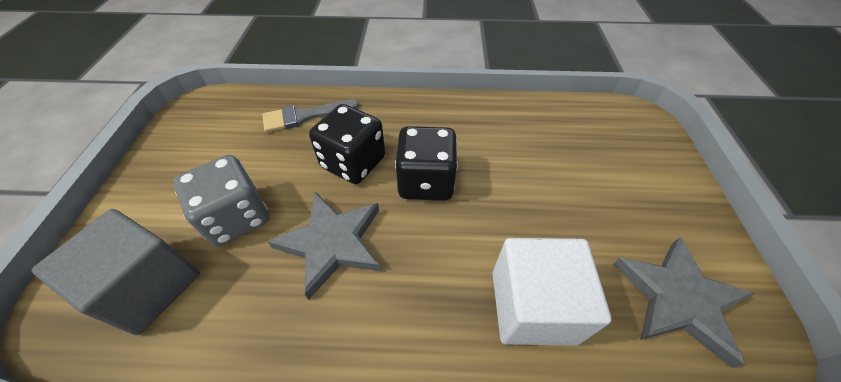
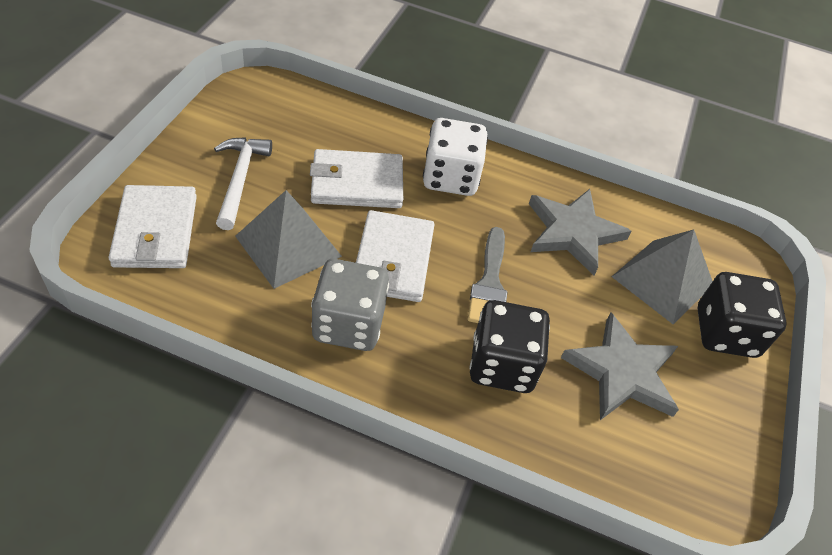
grey cube: 1 -> 0
grey pyramid: 0 -> 2
white cube: 1 -> 0
white dice: 0 -> 1
white hammer: 0 -> 1
white wallet: 0 -> 3

